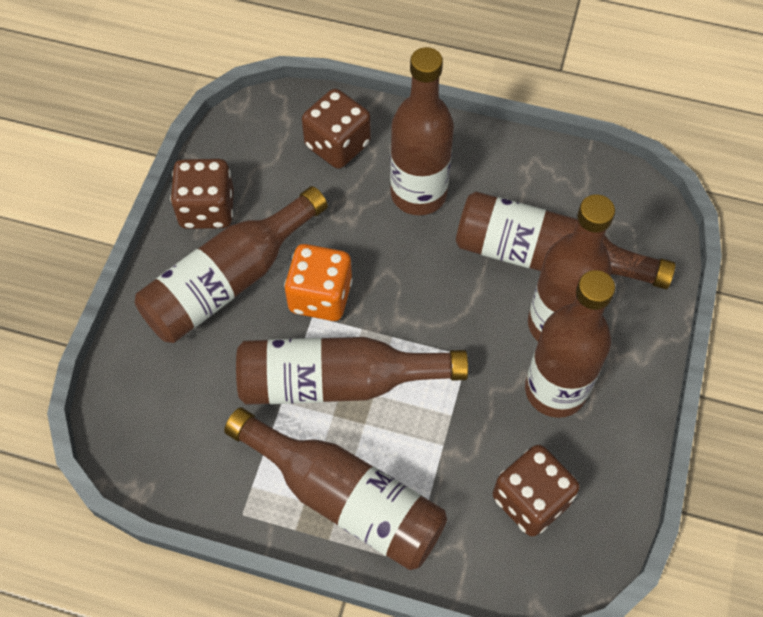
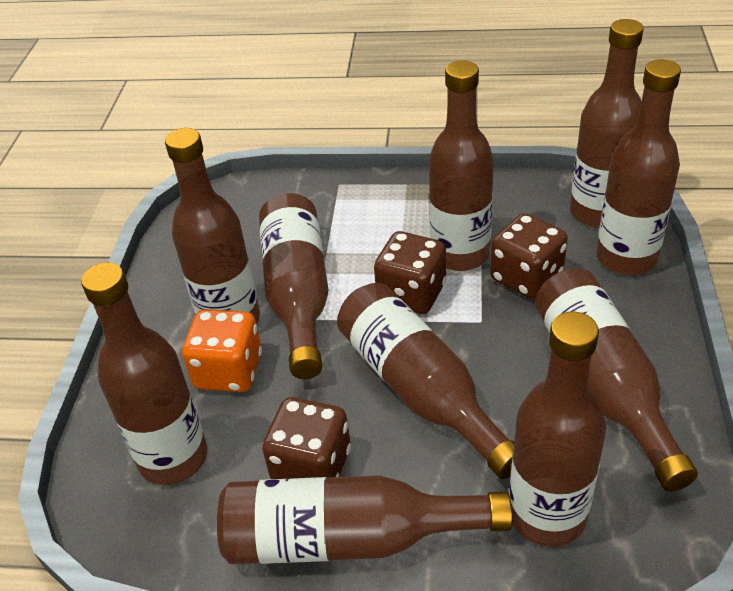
brown bottle: 7 -> 10

